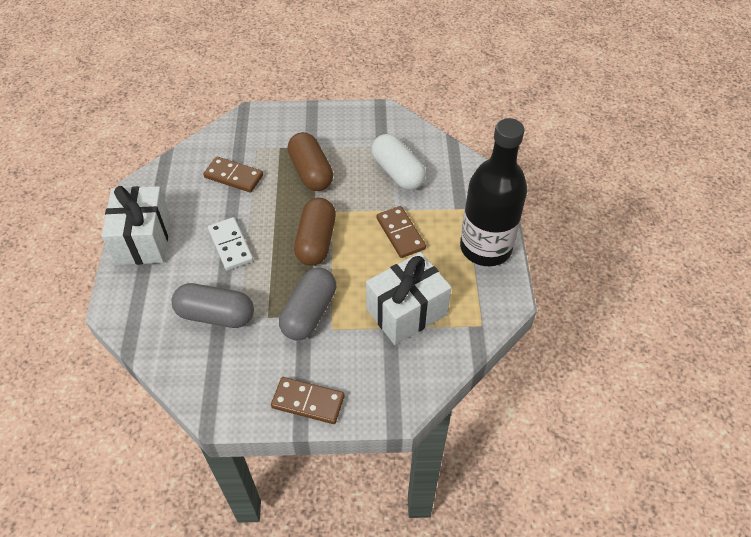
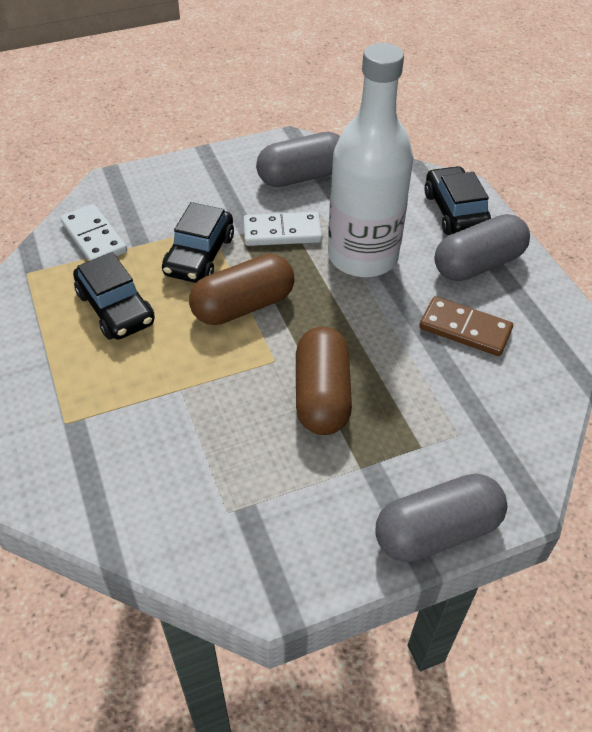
black bottle: 1 -> 0
black car: 0 -> 3
brown domino: 3 -> 1
grey capsule: 2 -> 3
white bottle: 0 -> 1
white capsule: 1 -> 0
white domino: 1 -> 2
white gift: 2 -> 0

